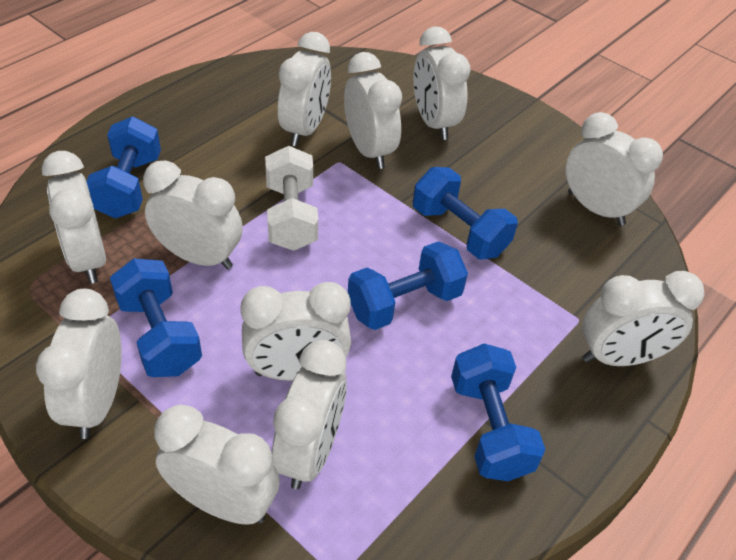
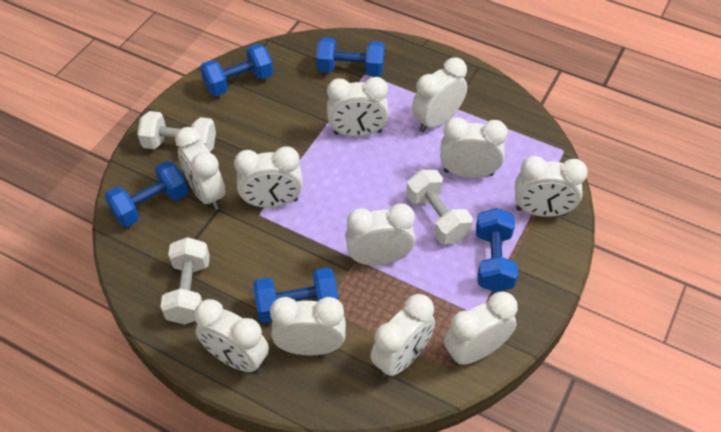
white dumbbell: 1 -> 3

